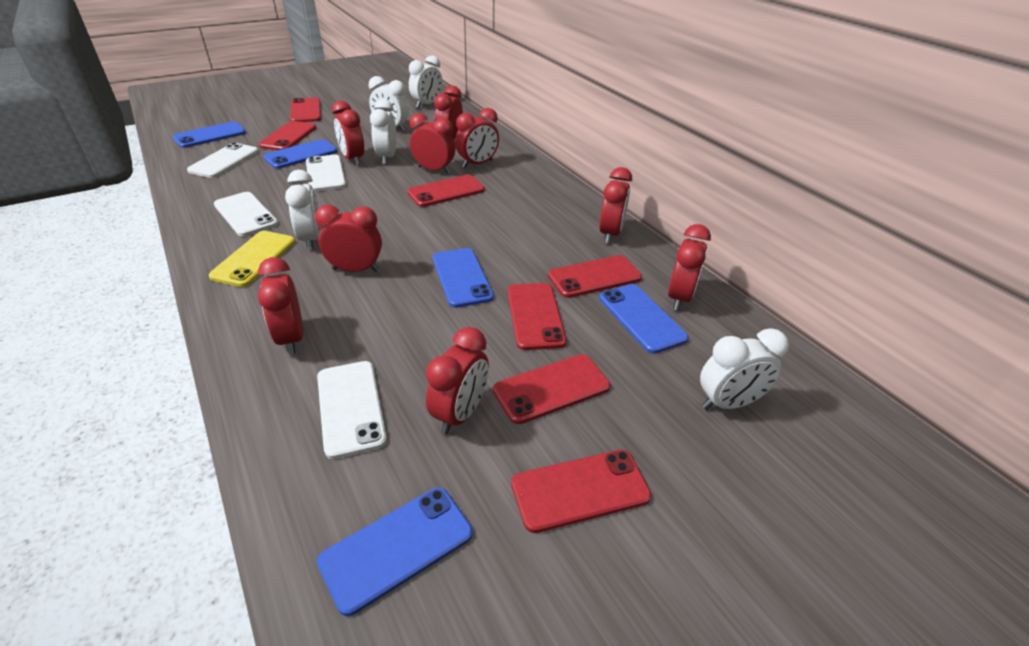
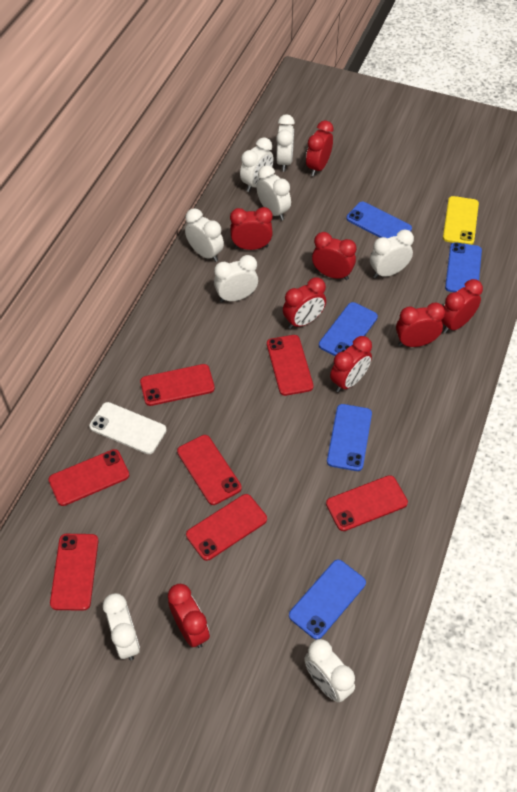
red clock: 9 -> 8
white clock: 5 -> 8
white phone: 4 -> 1

